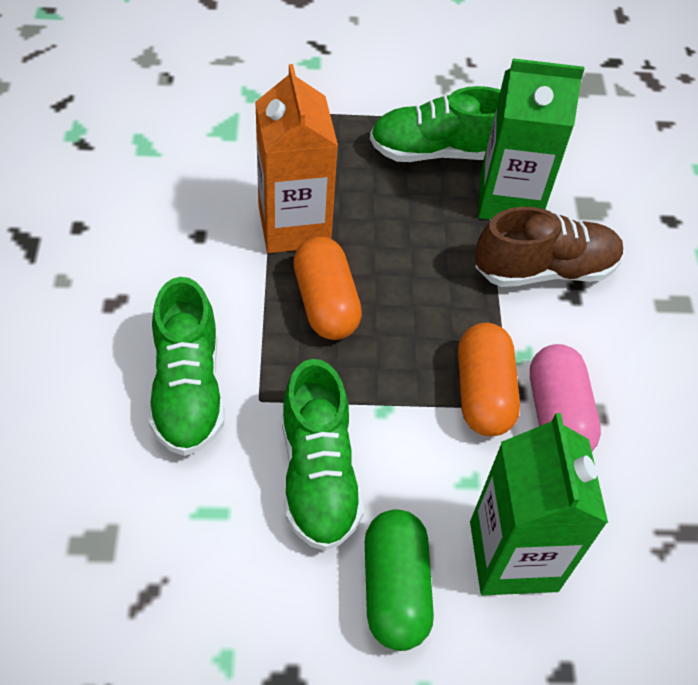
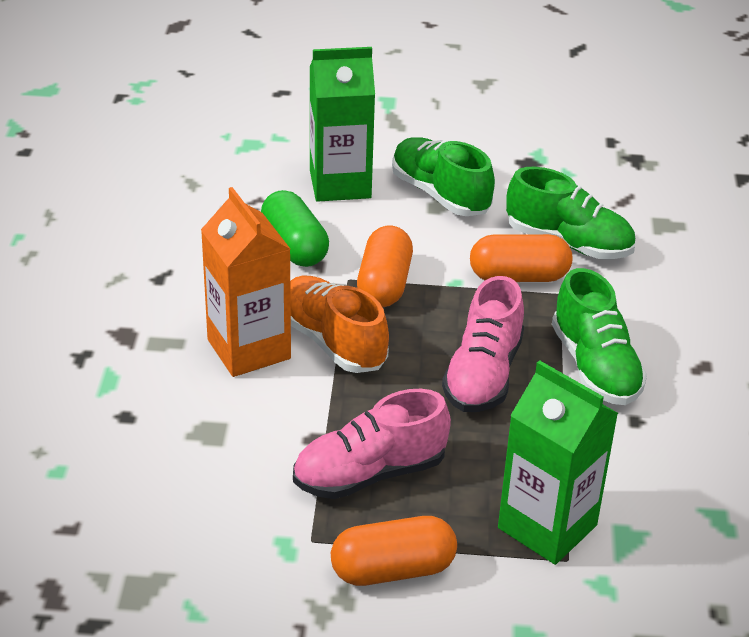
brown shoe: 1 -> 0
orange capsule: 2 -> 3
orange shoe: 0 -> 1
pink capsule: 1 -> 0
pink shoe: 0 -> 2

